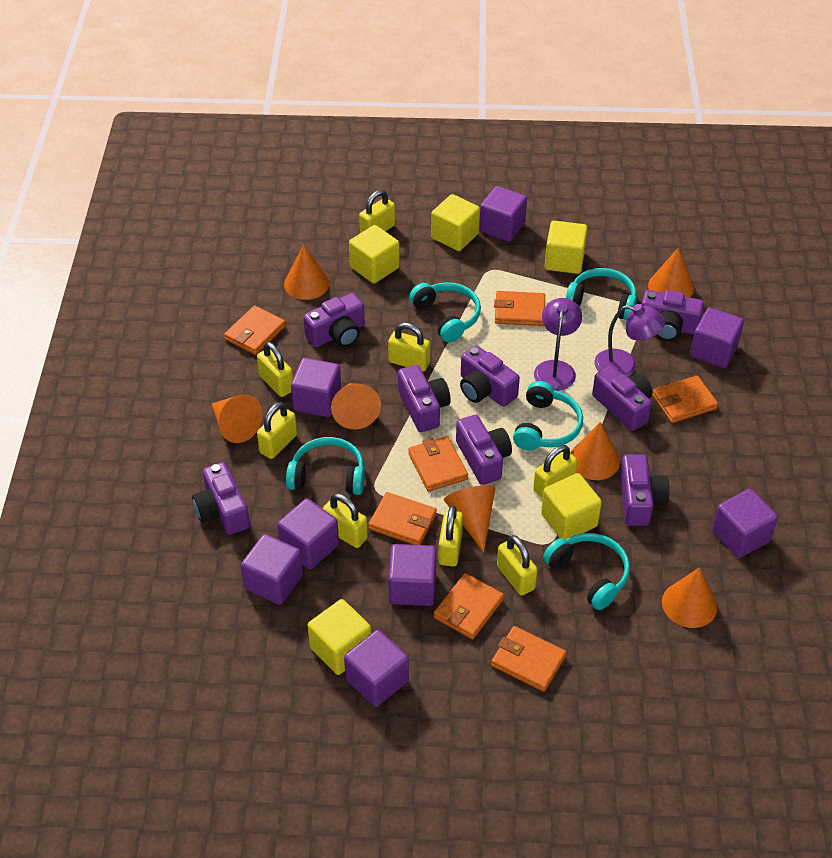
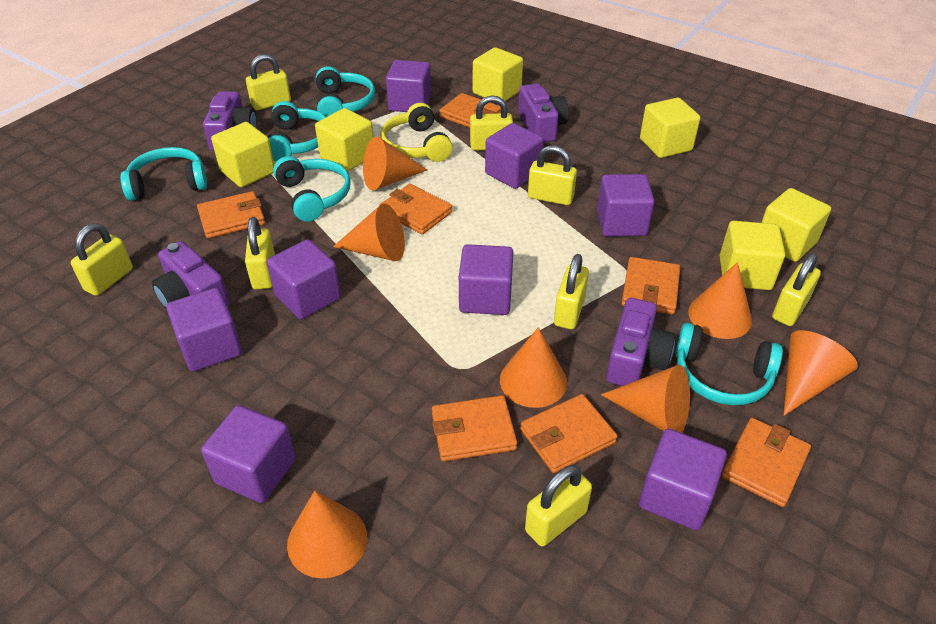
purple camera: 8 -> 4
purple lamp: 2 -> 0
yellow cube: 5 -> 6
yellow headphones: 0 -> 1

